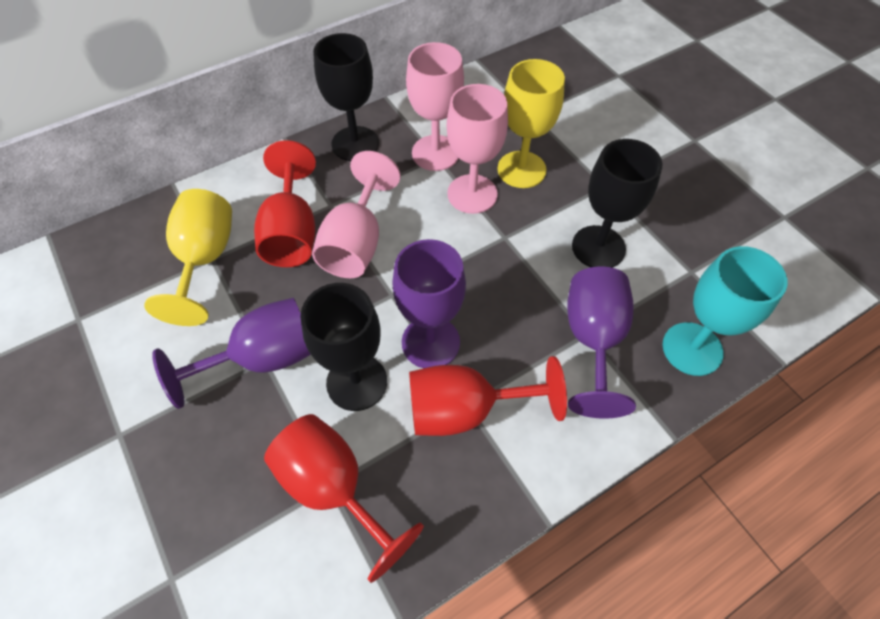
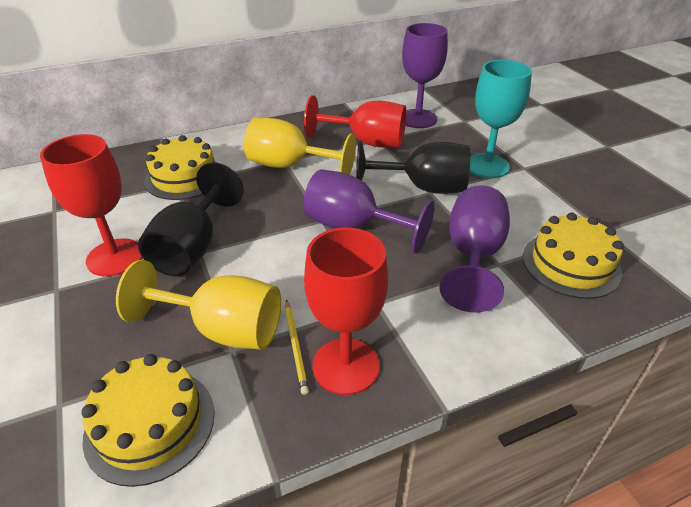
black goblet: 3 -> 2
pink goblet: 3 -> 0
yellow cake: 0 -> 3
yellow pencil: 0 -> 1

